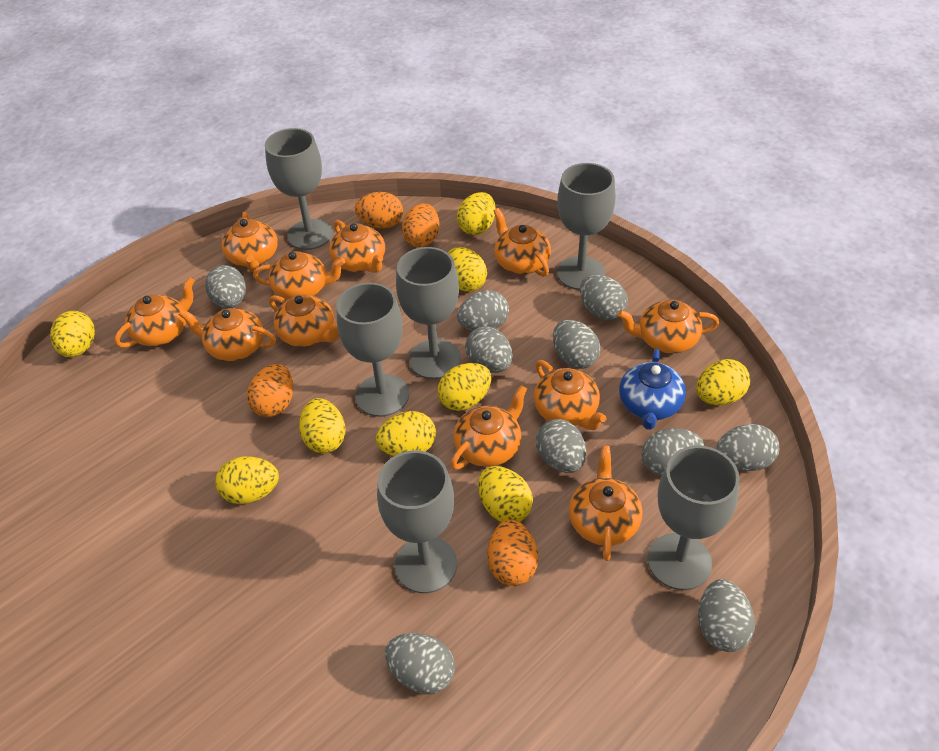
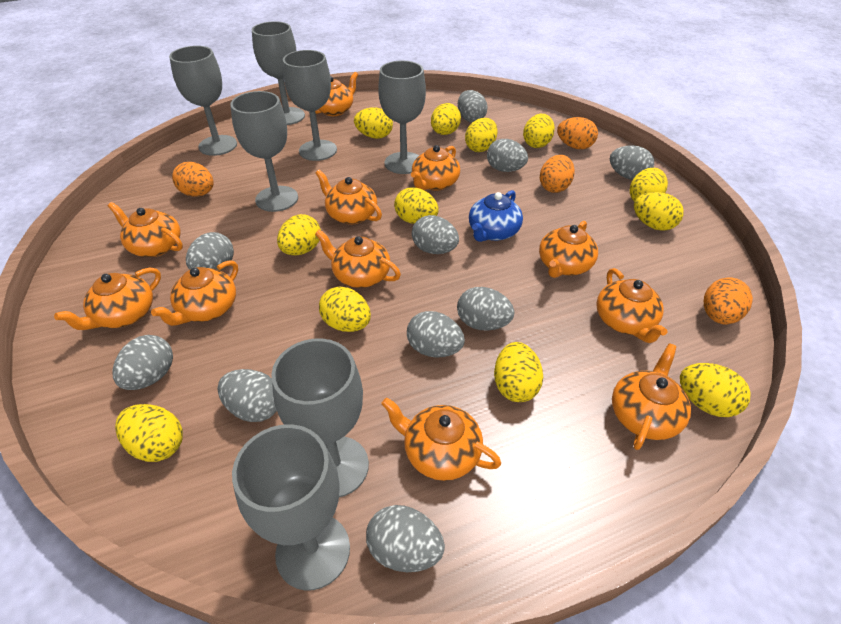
grey goblet: 6 -> 7
yellow egg: 9 -> 12

